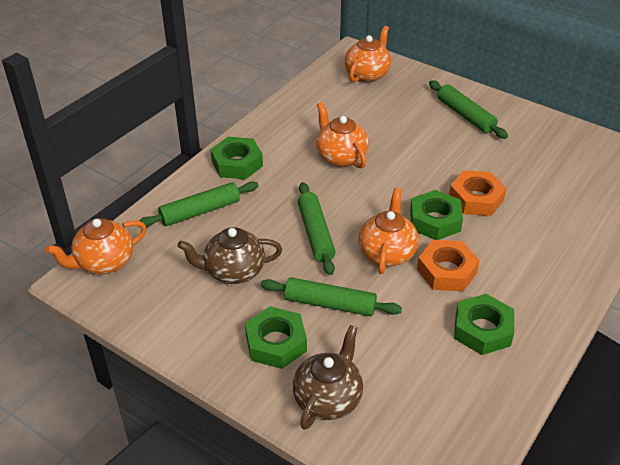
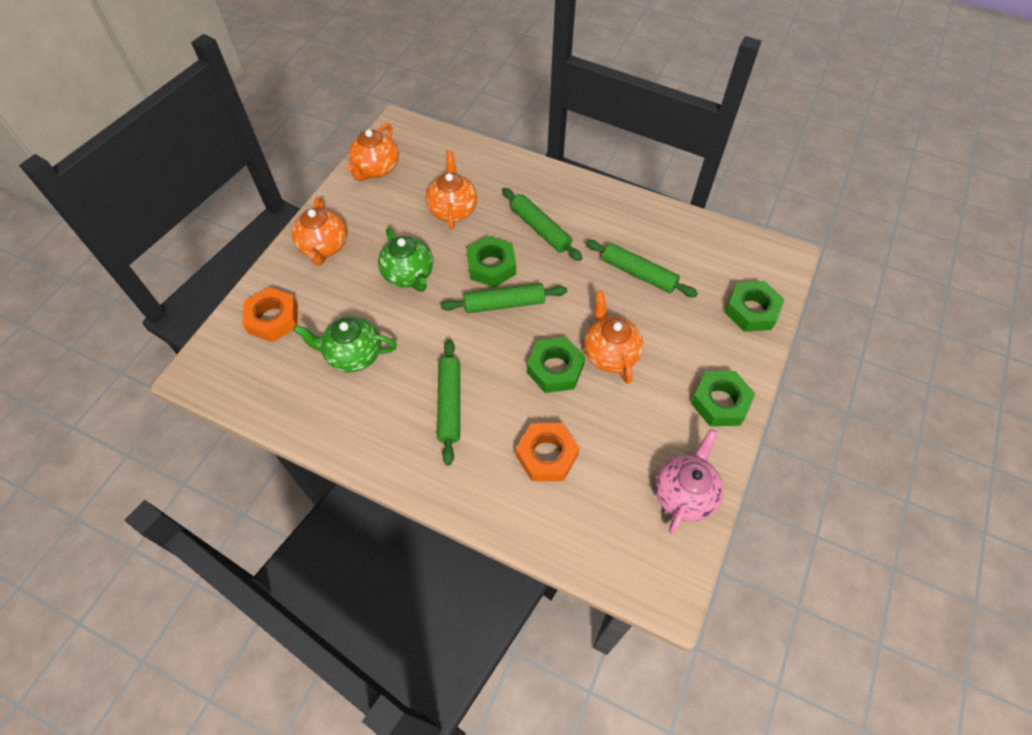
brown teapot: 2 -> 0
green teapot: 0 -> 2
pink teapot: 0 -> 1

